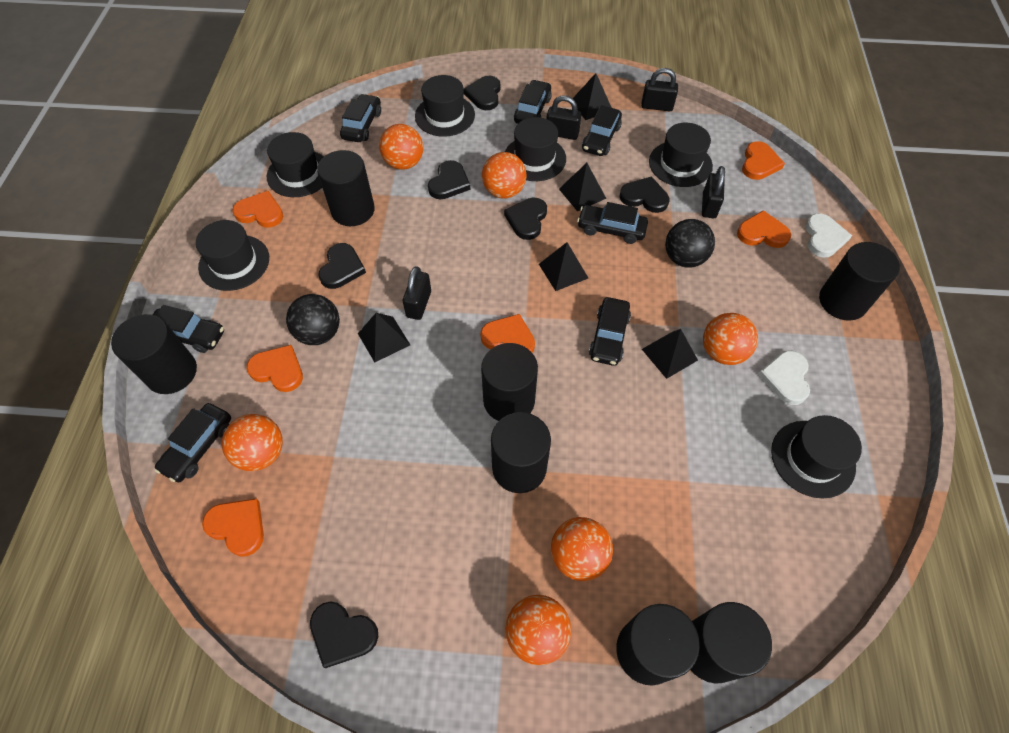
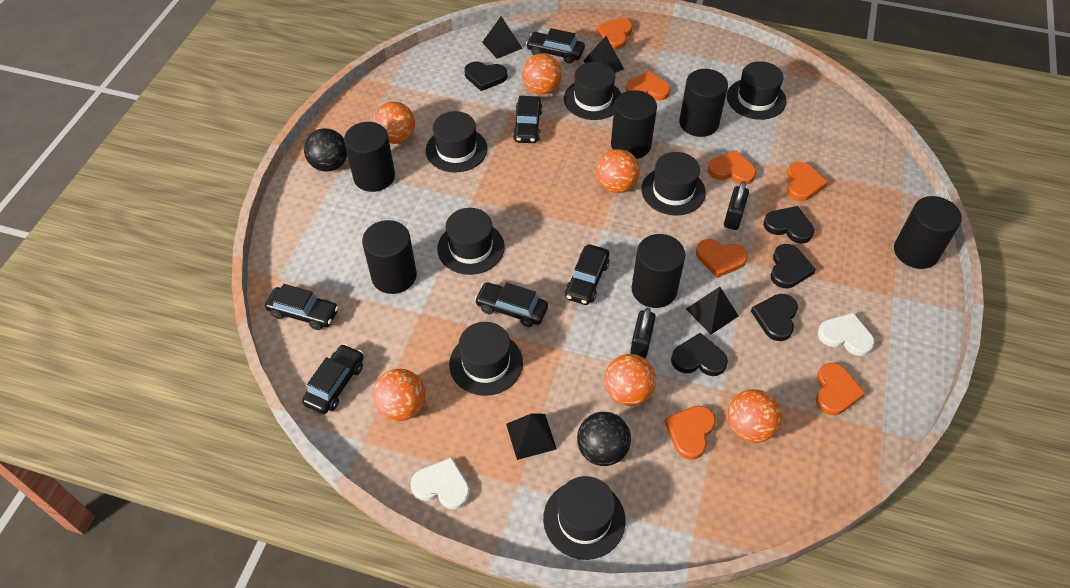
black car: 7 -> 6
black cylinder: 7 -> 6
black hat: 6 -> 7
black heart: 6 -> 5
black padlock: 4 -> 2
black pyramid: 5 -> 4
orange heart: 6 -> 7

